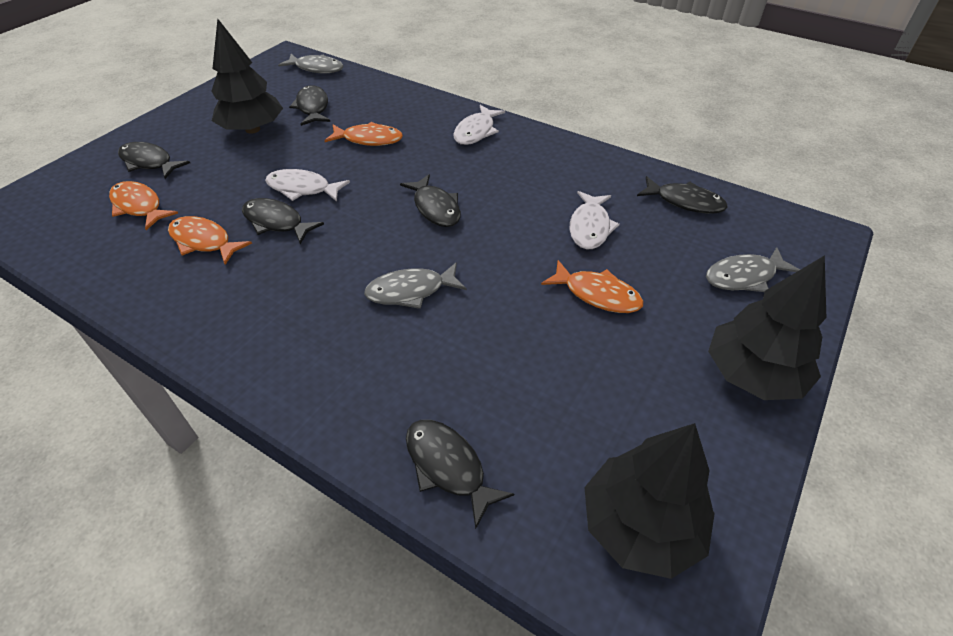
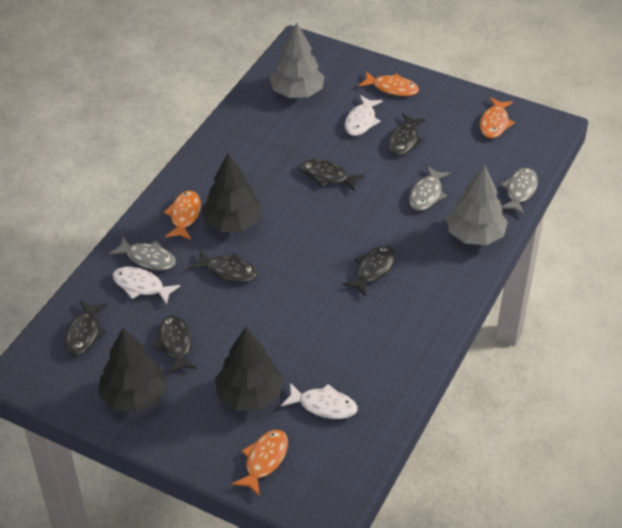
grey tree: 0 -> 2

